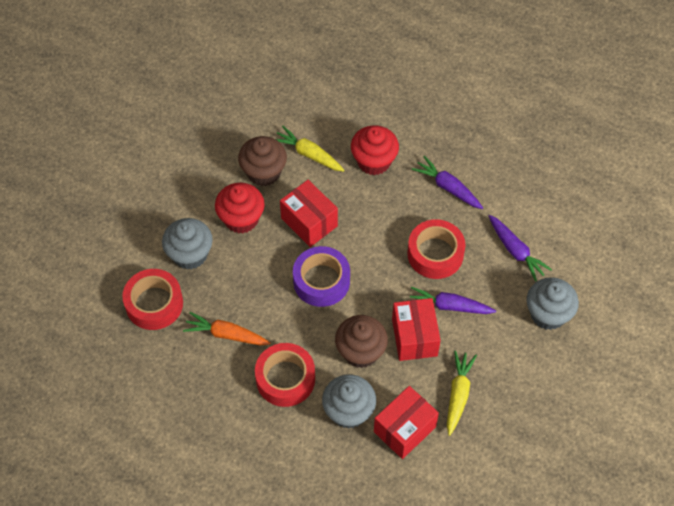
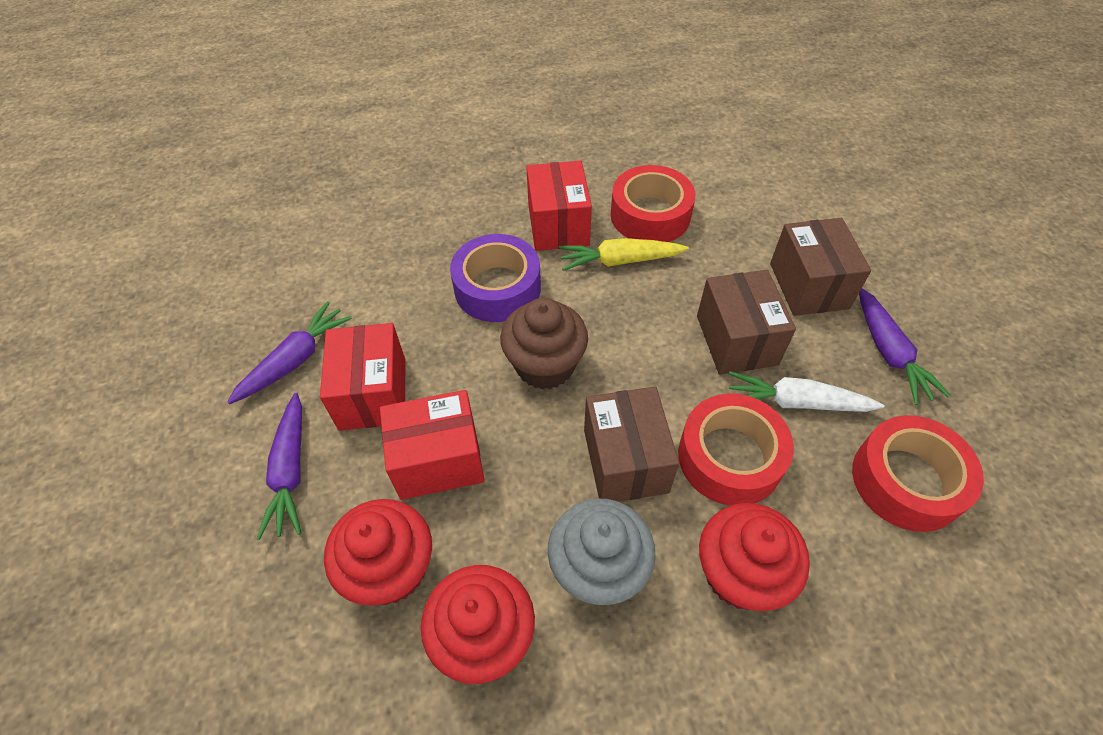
brown box: 0 -> 3
brown cupcake: 2 -> 1
grey cupcake: 3 -> 1
orange carrot: 1 -> 0
red cupcake: 2 -> 3
white carrot: 0 -> 1
yellow carrot: 2 -> 1

